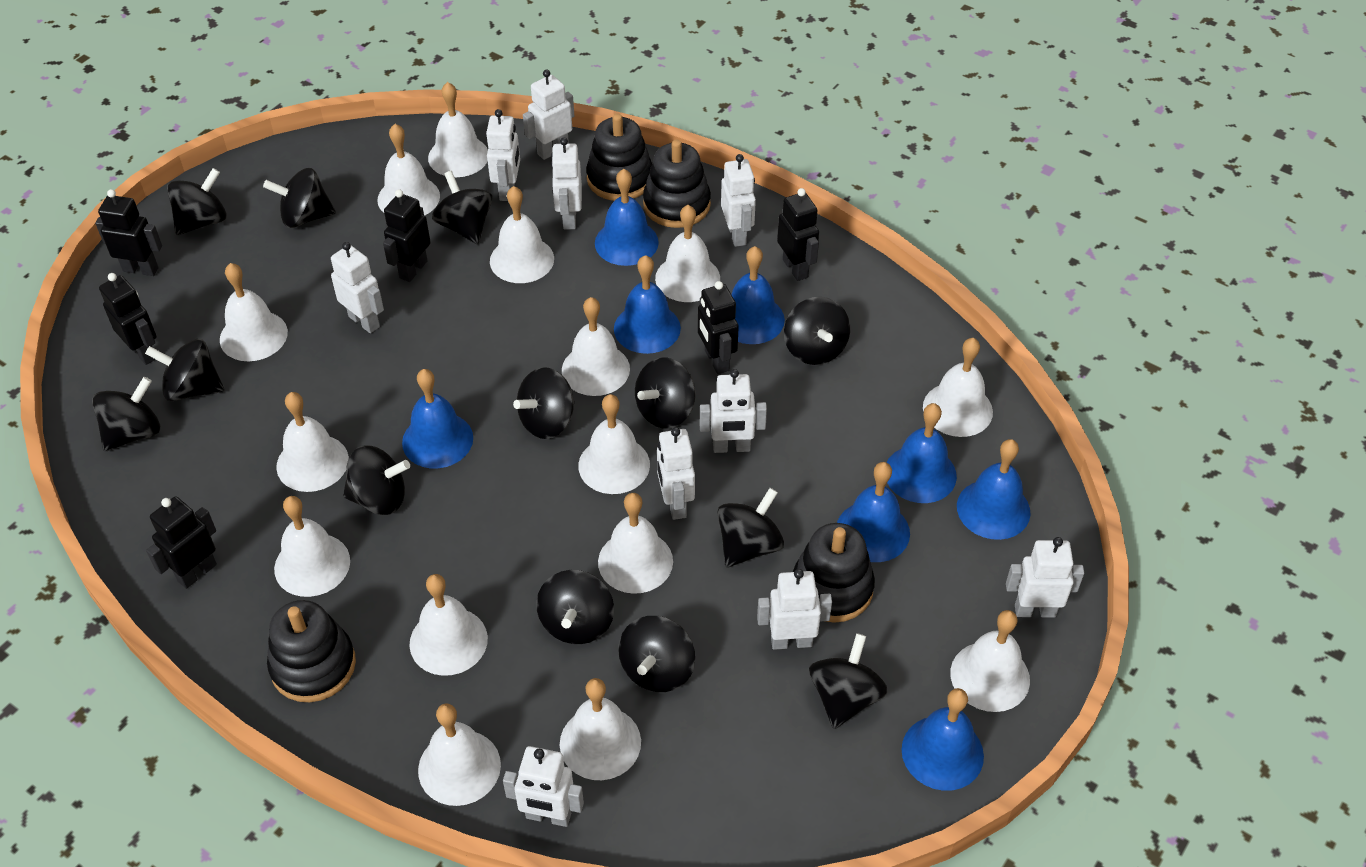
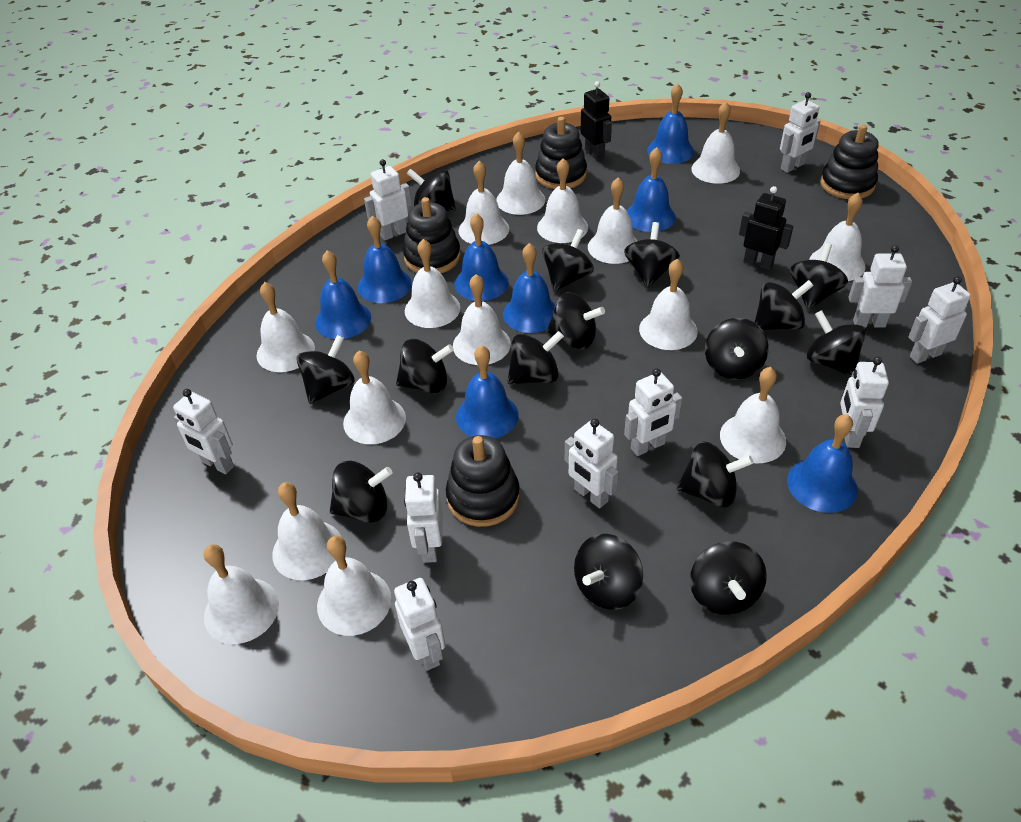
black robot: 6 -> 2
black spinning top: 13 -> 15

